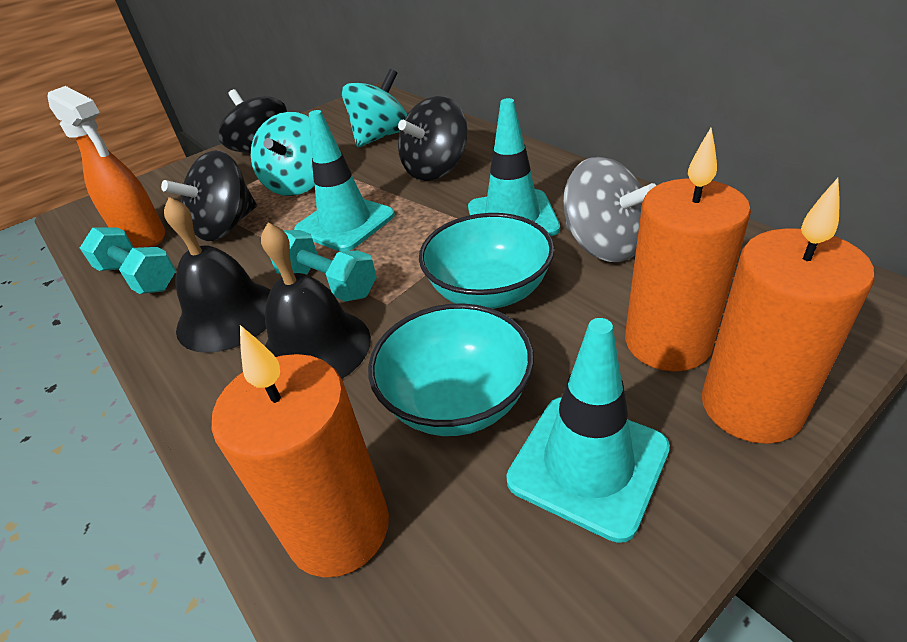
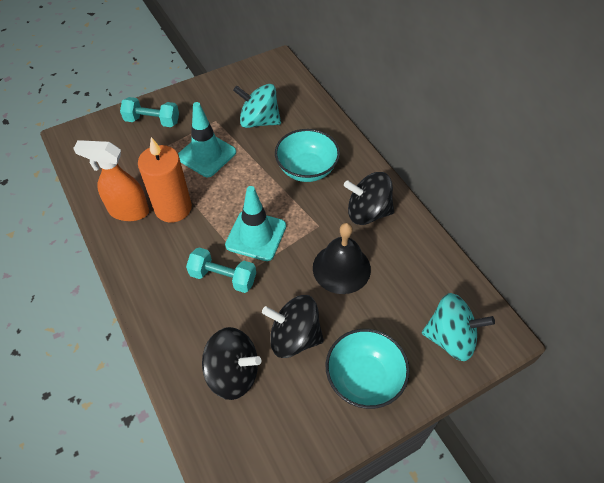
black bell: 2 -> 1
grey spinning top: 1 -> 0
orange candle: 3 -> 1
turquoise traffic cone: 3 -> 2

